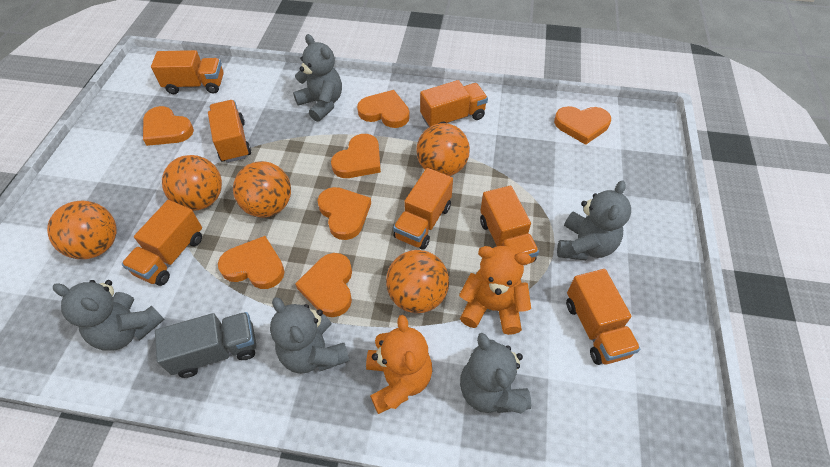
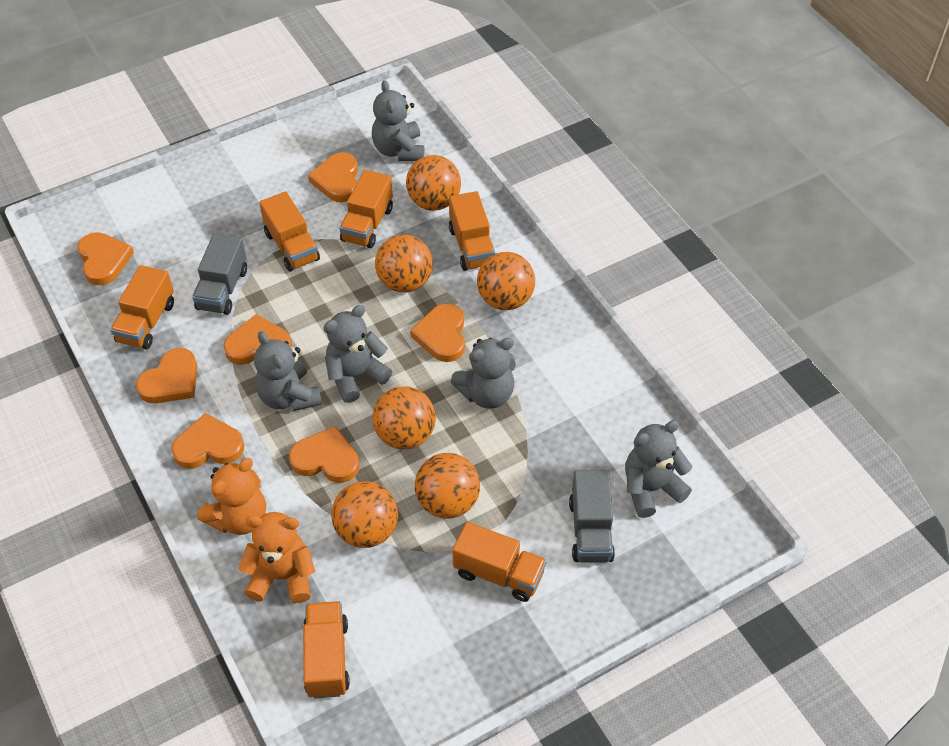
grey truck: 1 -> 2
orange ball: 5 -> 6
orange truck: 7 -> 6

